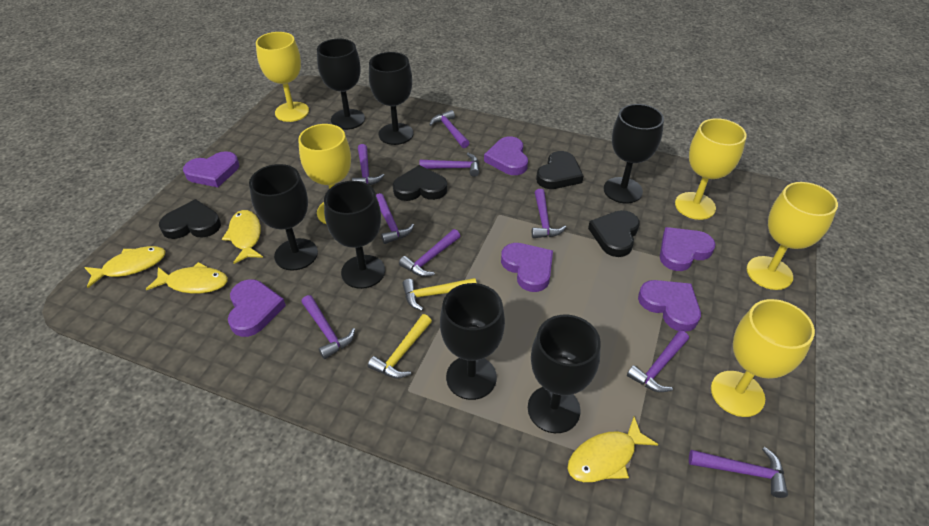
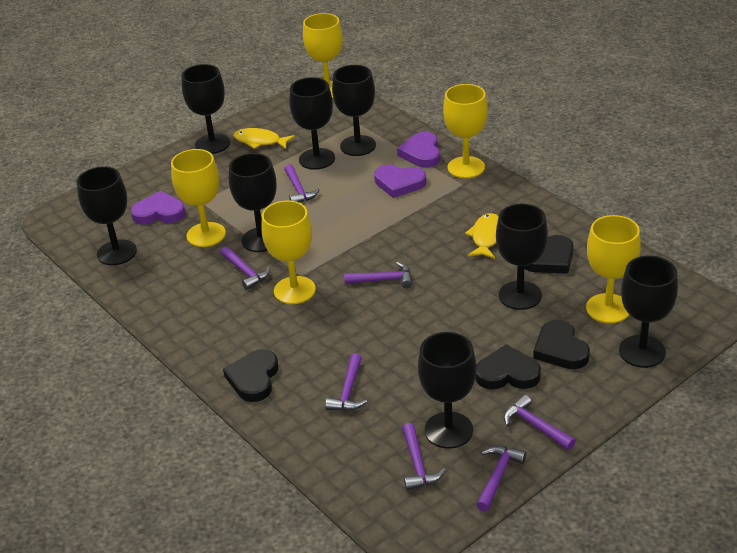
black goblet: 7 -> 8
purple hammer: 9 -> 7
purple heart: 6 -> 3
yellow fish: 4 -> 2
yellow hammer: 2 -> 0

